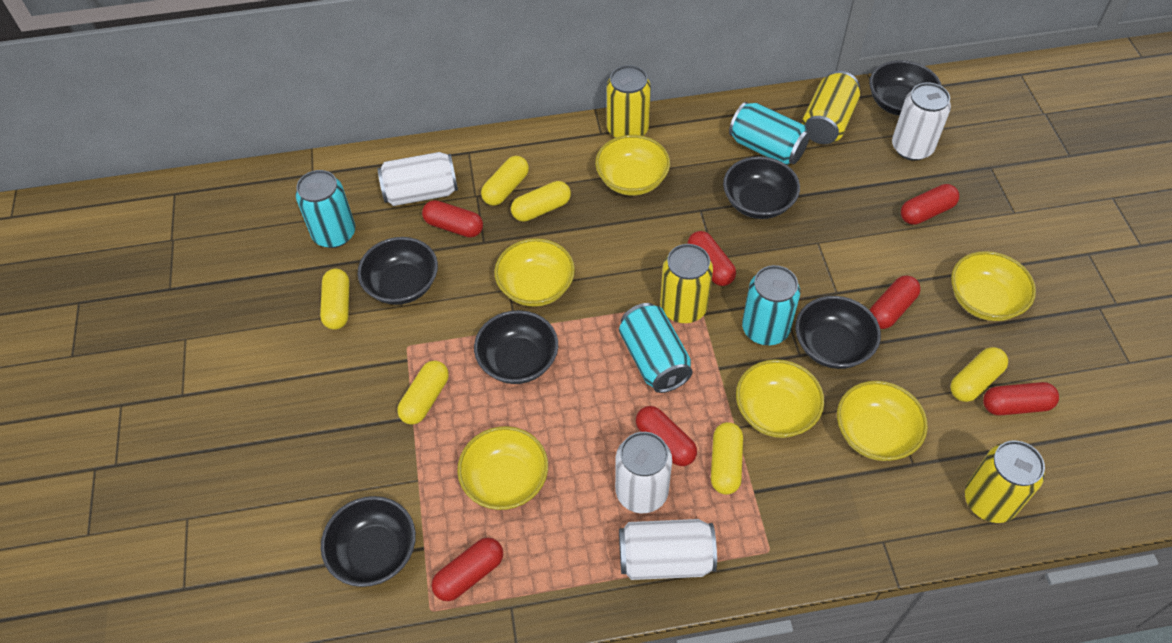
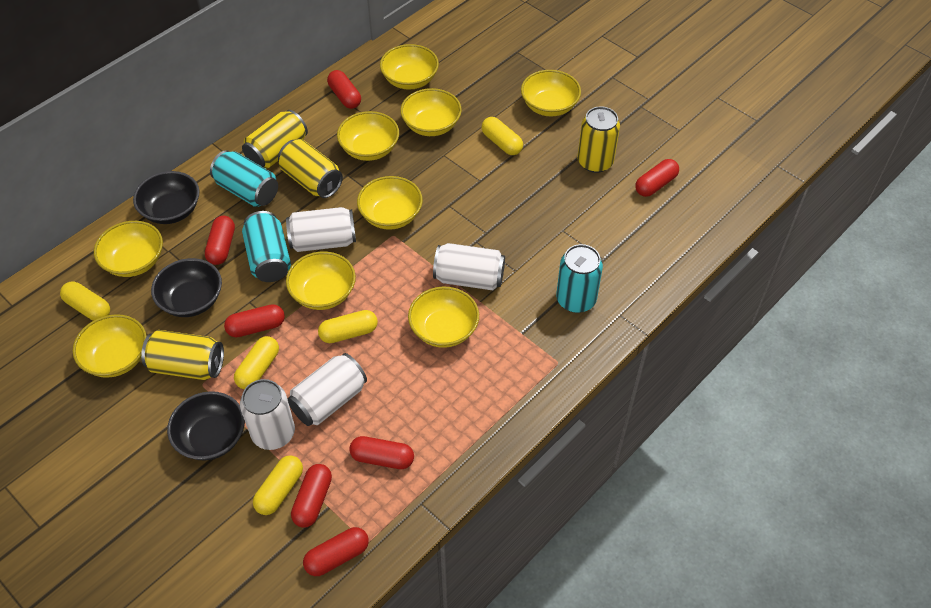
black bowl: 6 -> 3
turquoise can: 4 -> 3
yellow bowl: 6 -> 9
yellow capsule: 6 -> 5

